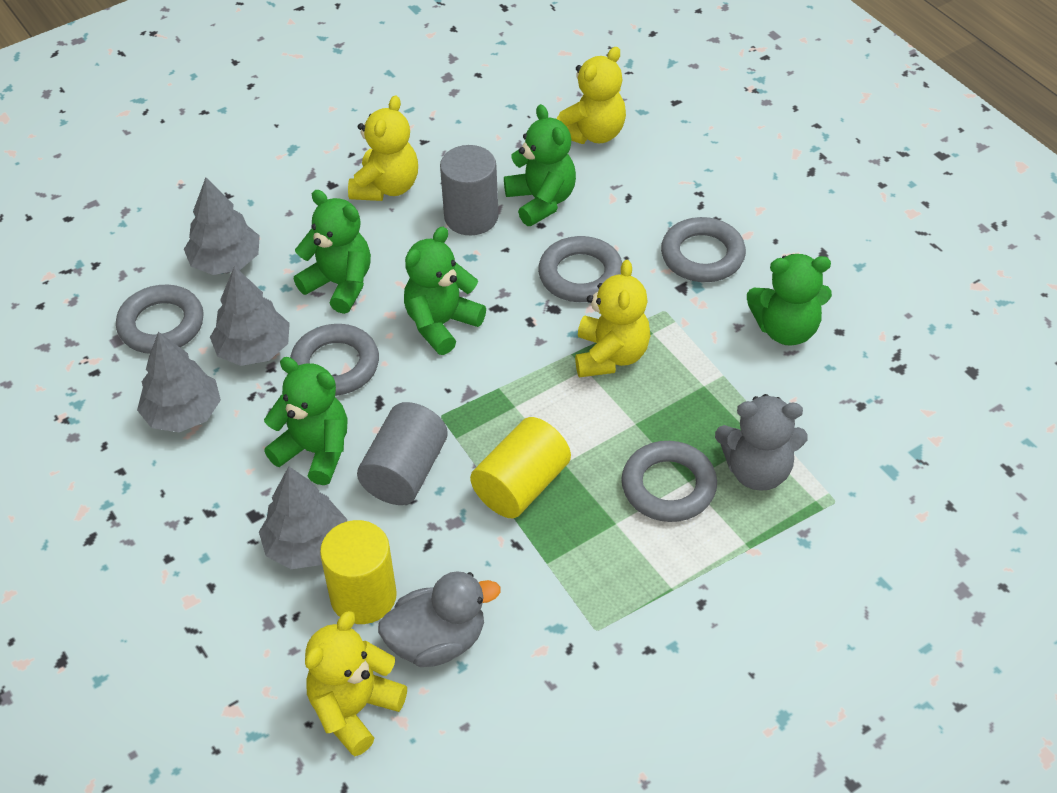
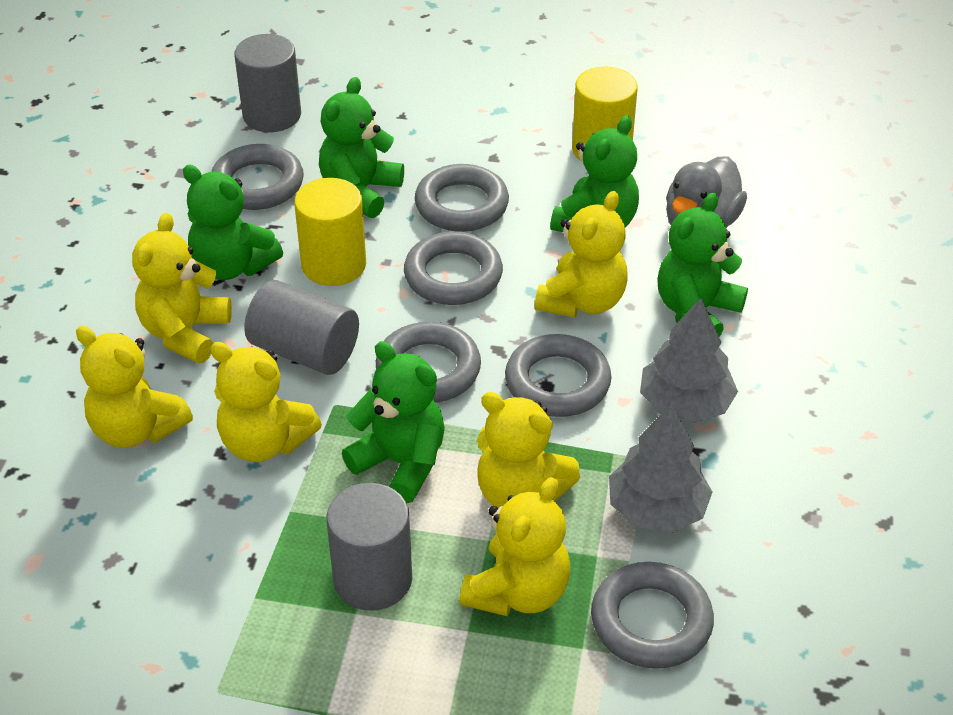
grey cylinder: 2 -> 3
grey ring: 5 -> 6
grey teddy bear: 1 -> 0
grey tree: 4 -> 2
yellow teddy bear: 4 -> 6

